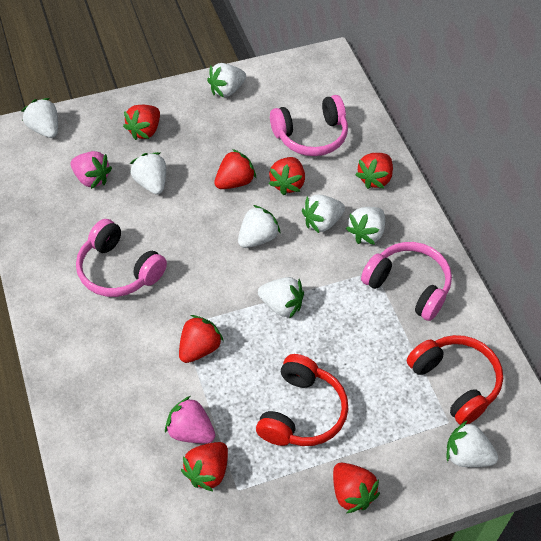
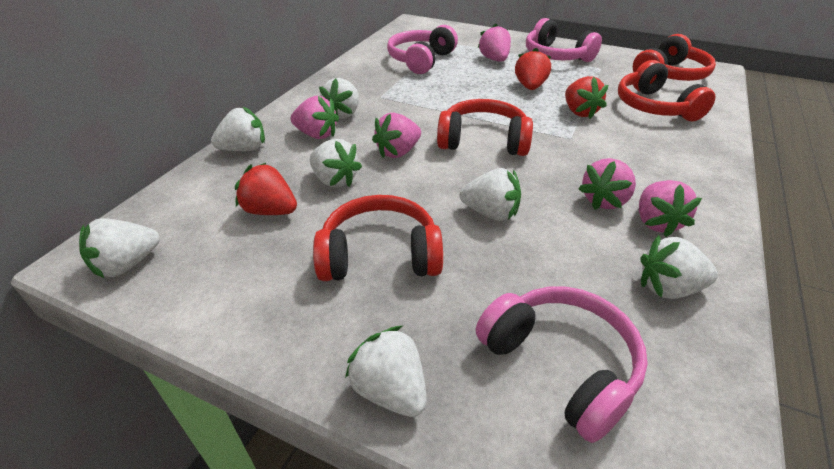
pink strawberry: 2 -> 5
red headphones: 2 -> 4
red strawberry: 7 -> 3
white strawberry: 8 -> 7

